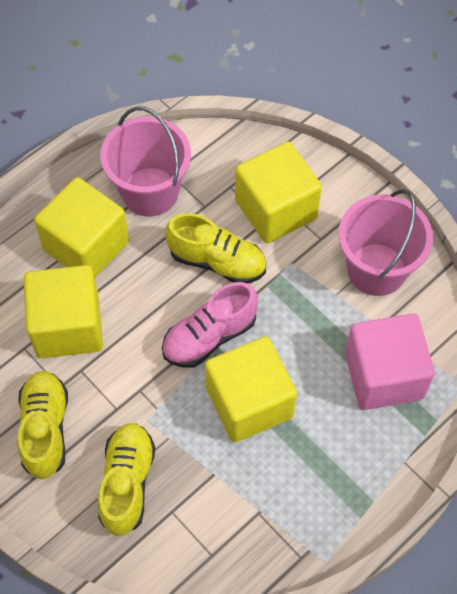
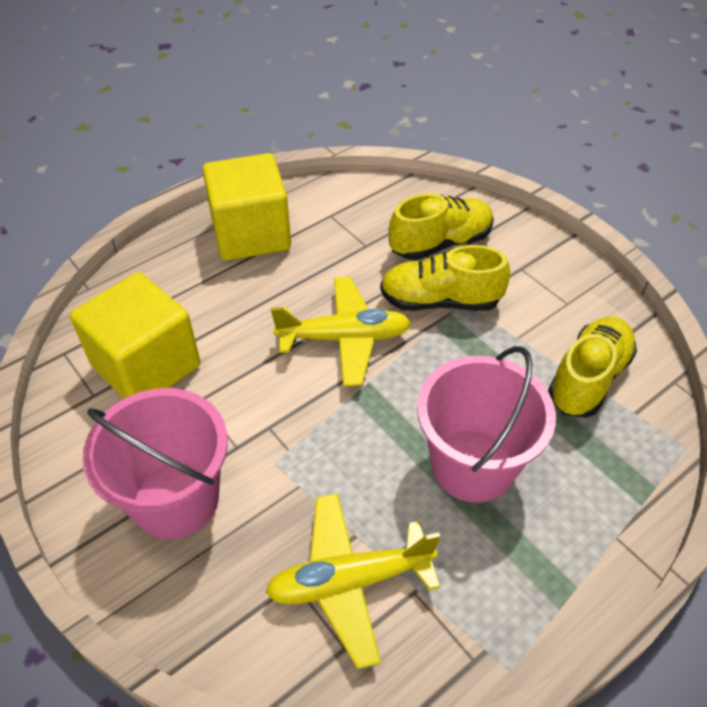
pink cube: 1 -> 0
pink shoe: 1 -> 0
yellow cube: 4 -> 2
yellow plane: 0 -> 2

